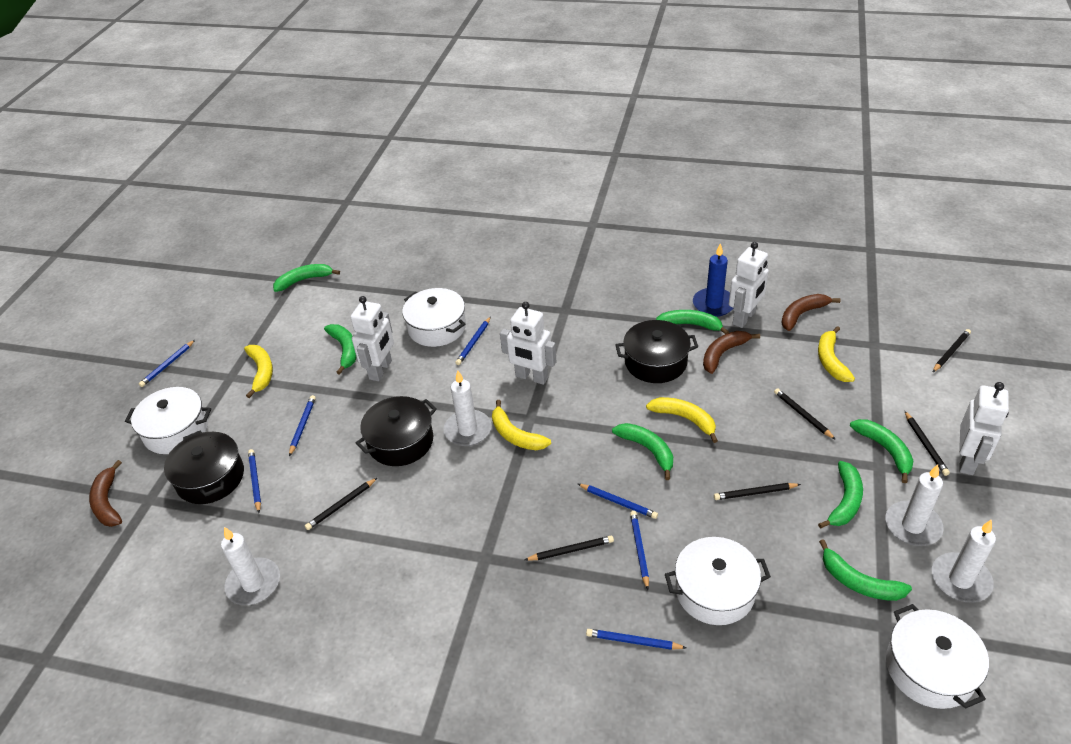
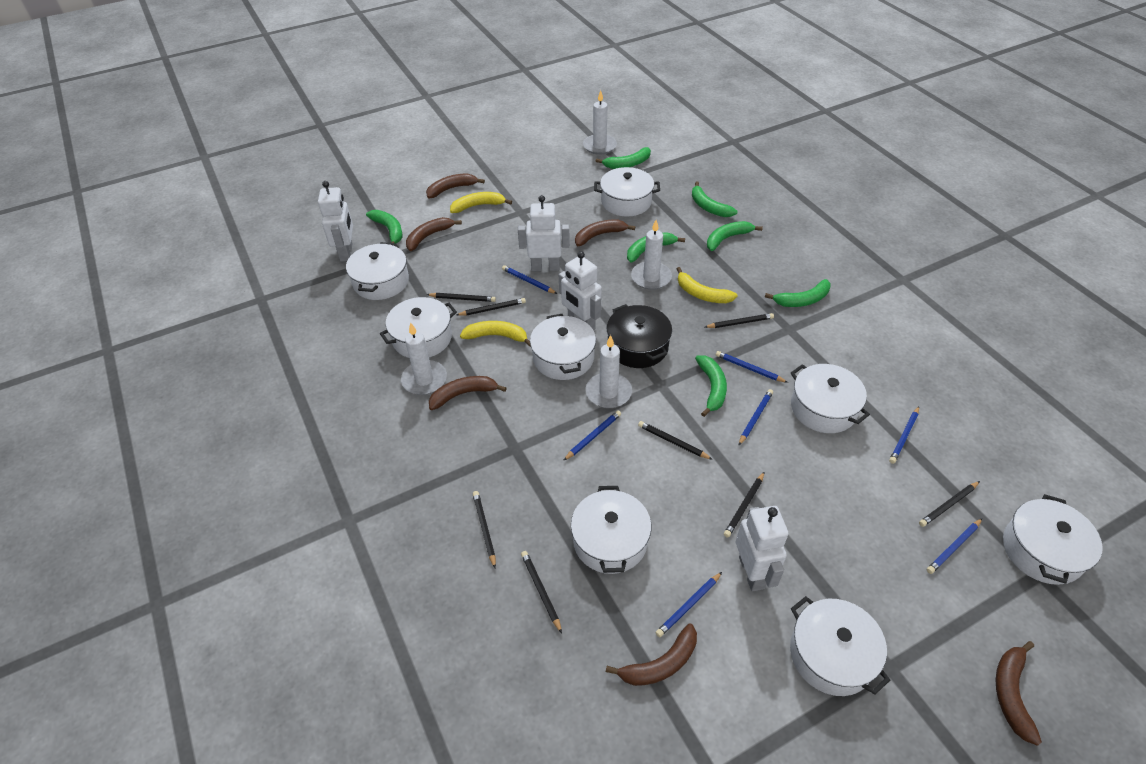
black pencil: 6 -> 8
black pot: 3 -> 1
blue candle: 1 -> 0
brown banana: 3 -> 6
white pot: 4 -> 8
yellow banana: 4 -> 3

